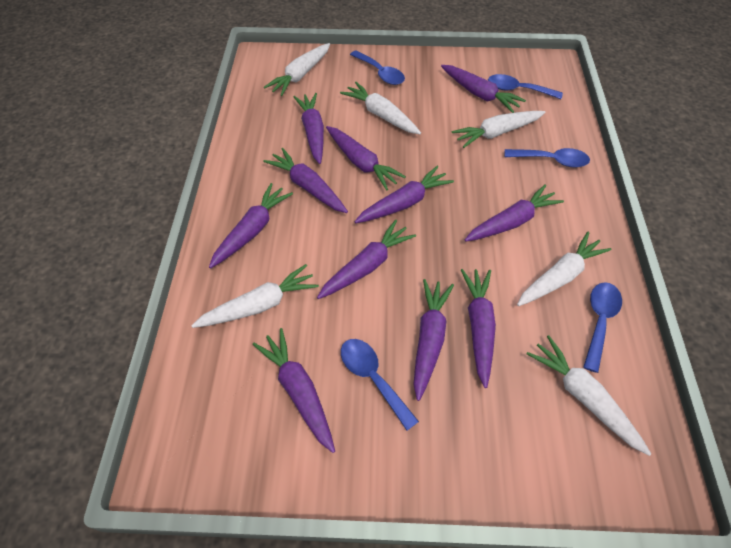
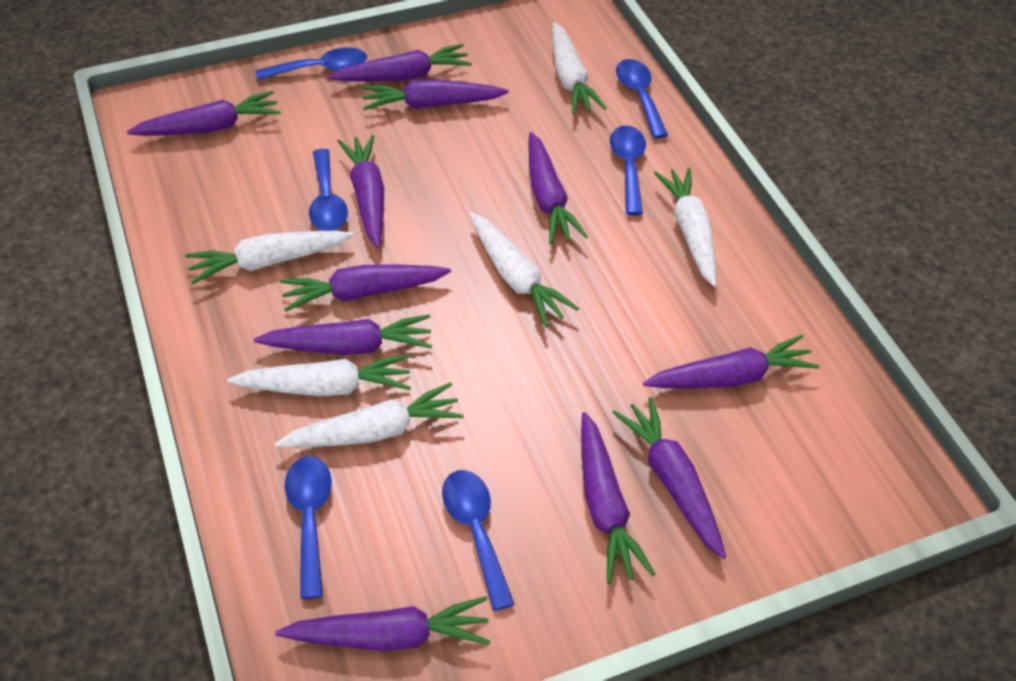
blue spoon: 5 -> 6

